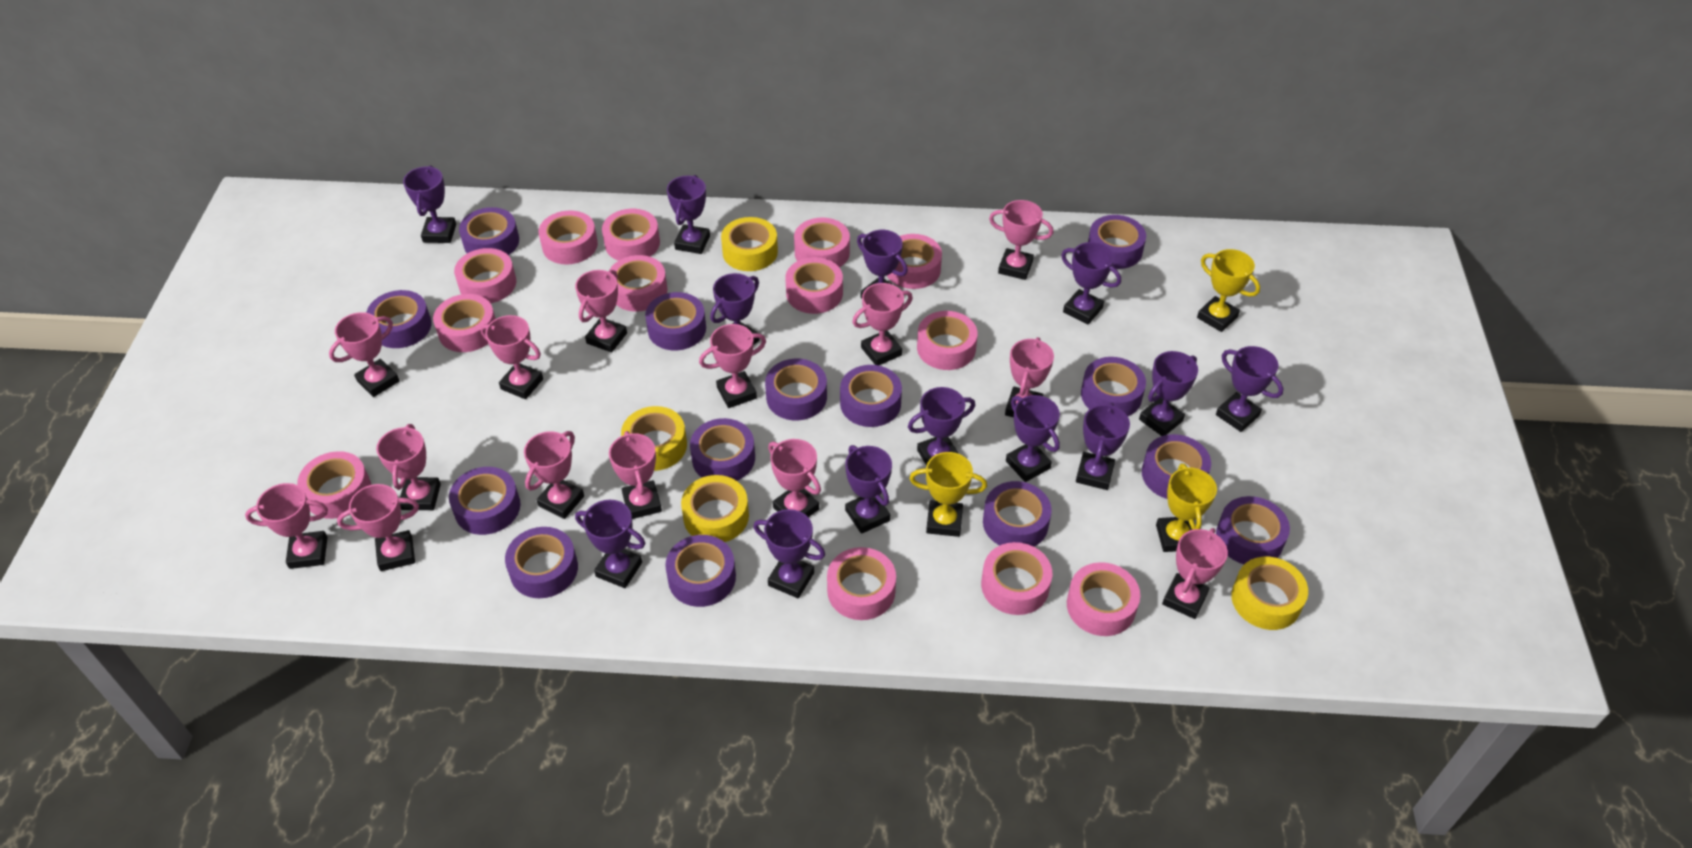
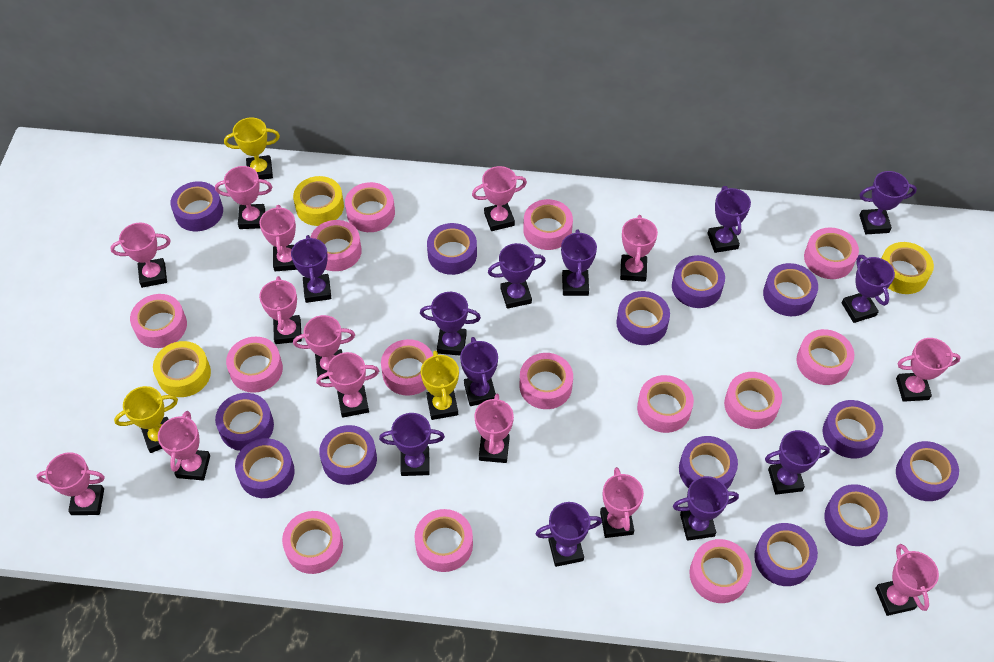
pink tape: 13 -> 14
purple tape: 14 -> 13
purple trophy: 13 -> 12
yellow tape: 4 -> 3

